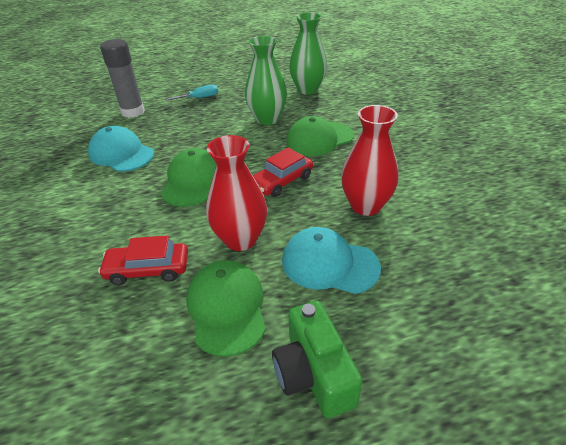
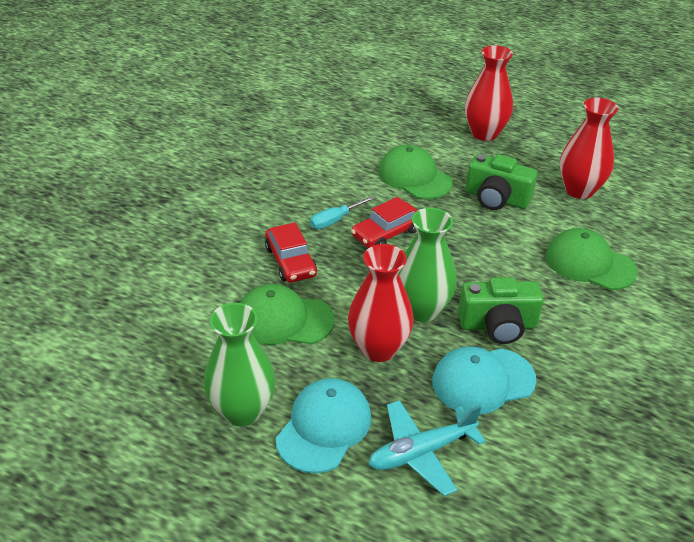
green camera: 1 -> 2
grey glue stick: 1 -> 0
red vase: 2 -> 3
turquoise plane: 0 -> 1

